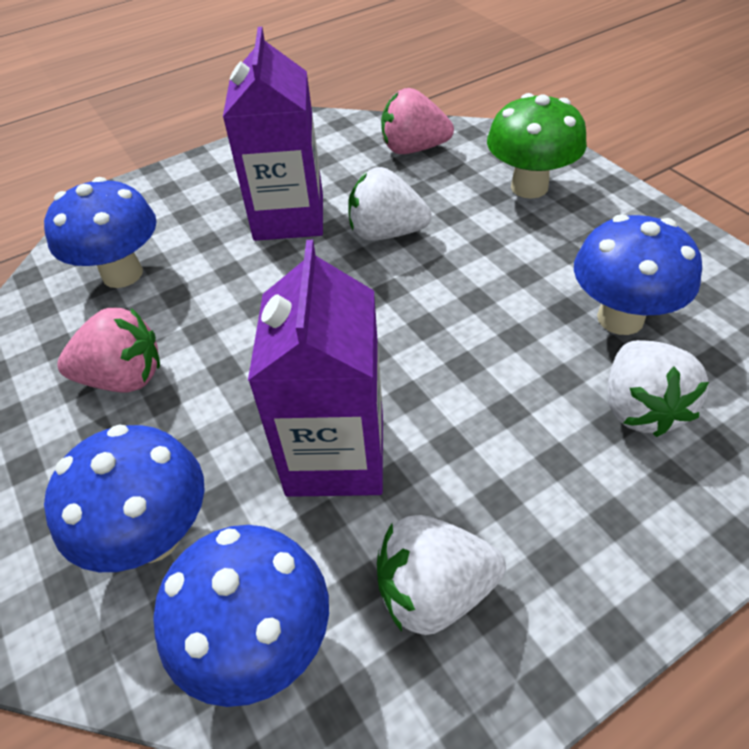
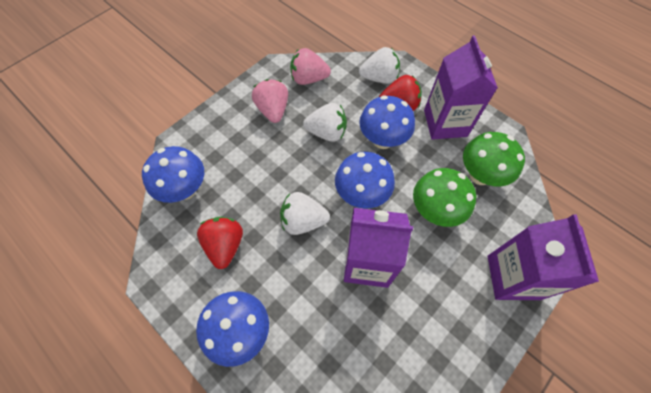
green mushroom: 1 -> 2
purple carton: 2 -> 3
red strawberry: 0 -> 2

